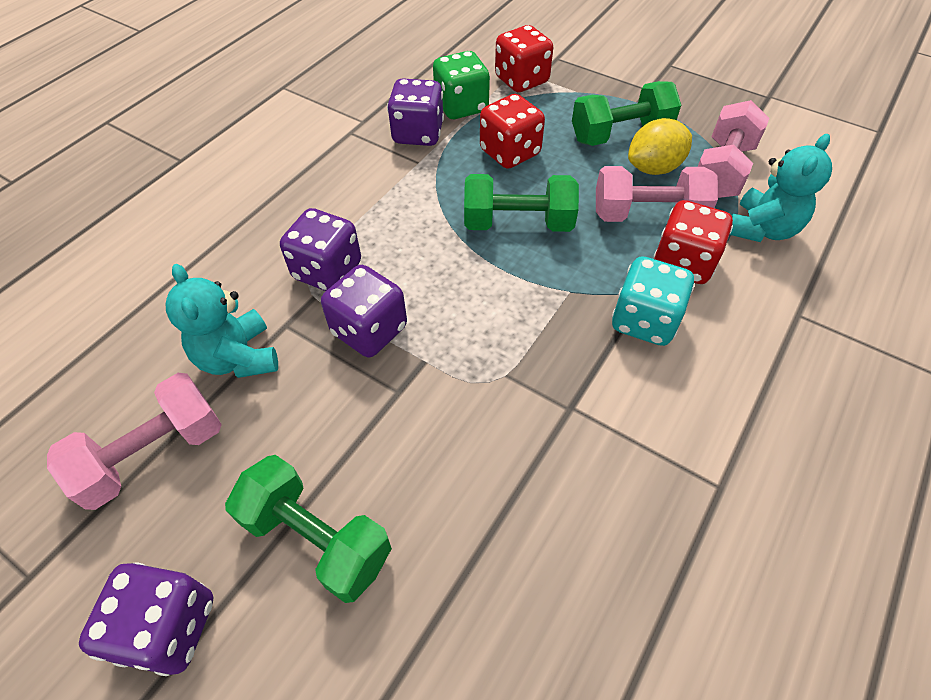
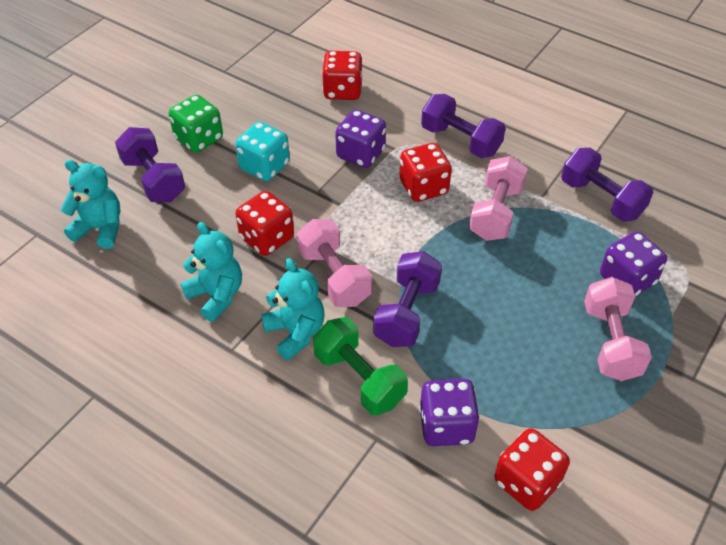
green dumbbell: 3 -> 1
purple dice: 4 -> 3
purple dumbbell: 0 -> 4
red dice: 3 -> 4
turquoise teddy bear: 2 -> 3
yellow lemon: 1 -> 0

